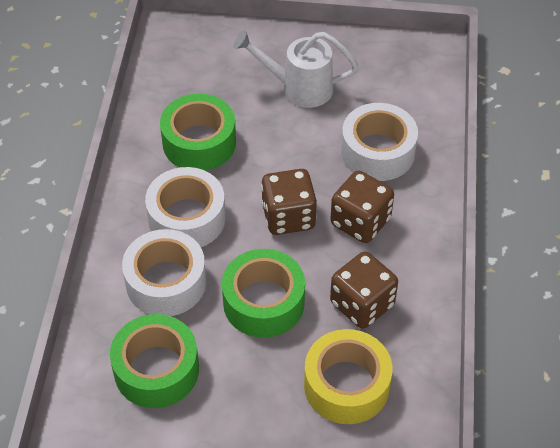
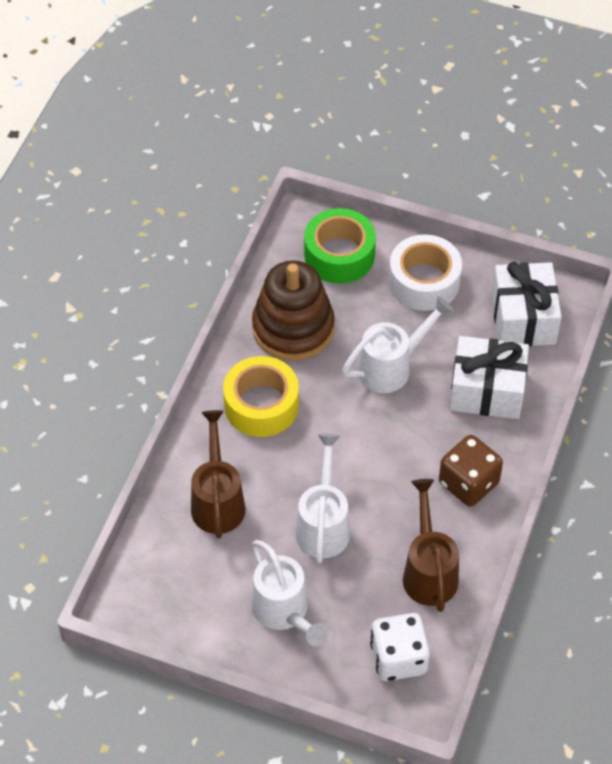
brown dice: 3 -> 1
brown stacking toy: 0 -> 1
brown watering can: 0 -> 2
green tape: 3 -> 1
white dice: 0 -> 1
white gift: 0 -> 2
white tape: 3 -> 1
white watering can: 1 -> 3

